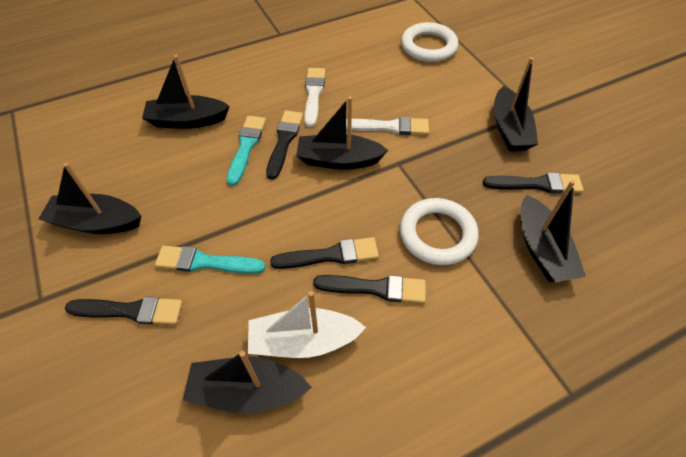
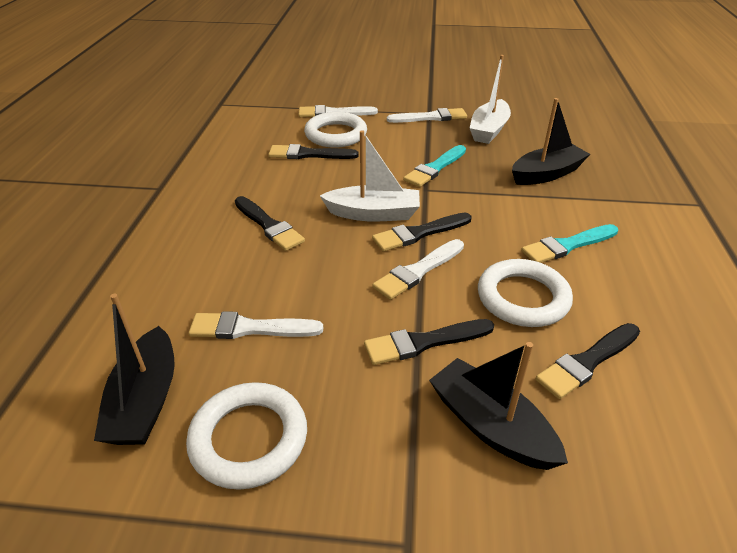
black boat: 6 -> 3
white boat: 1 -> 2
white brush: 2 -> 4
white ring: 2 -> 3

